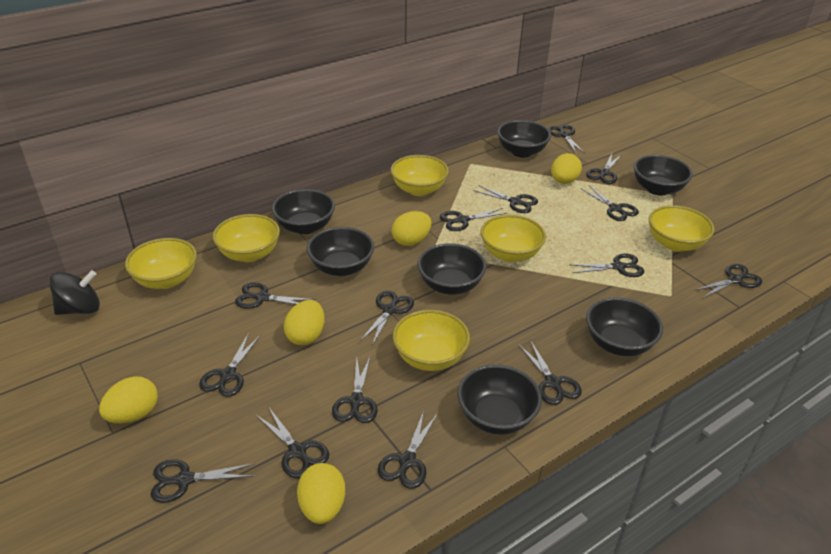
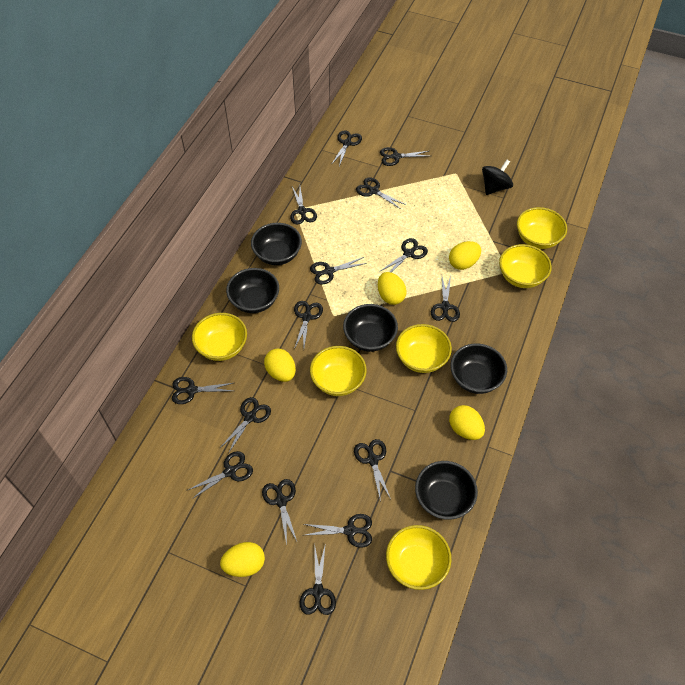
black bowl: 7 -> 5

